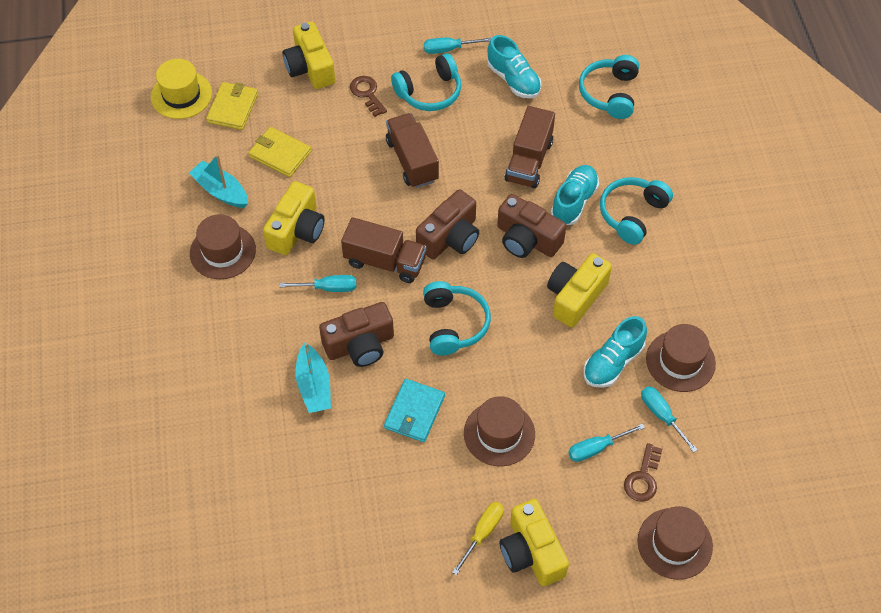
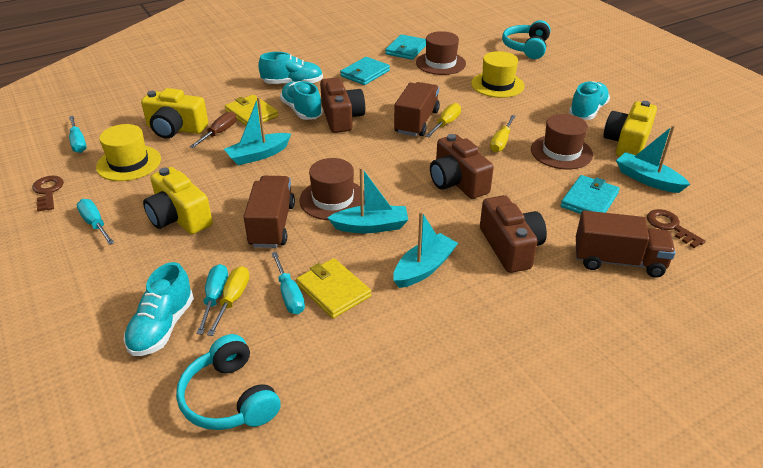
brown hat: 4 -> 3
brown screwdriver: 0 -> 1
turquoise boat: 2 -> 4
turquoise headphones: 4 -> 2
turquoise shoe: 3 -> 4
turquoise wallet: 1 -> 3
yellow camera: 4 -> 3
yellow hat: 1 -> 2
yellow screwdriver: 1 -> 3

